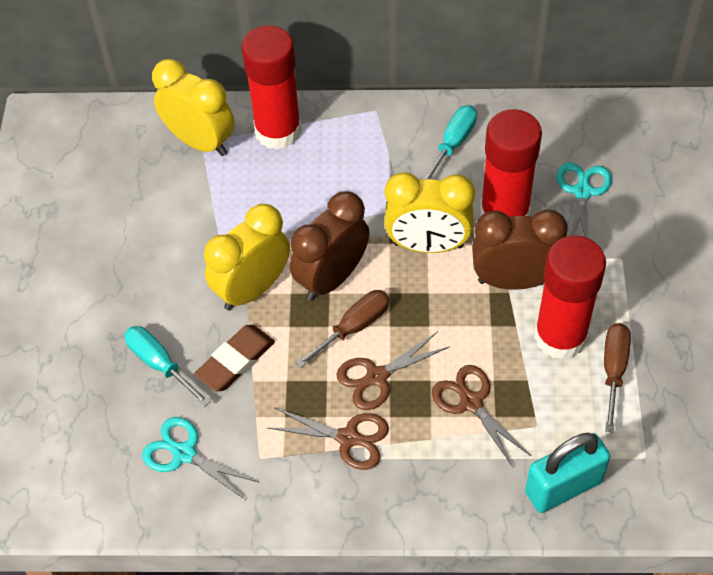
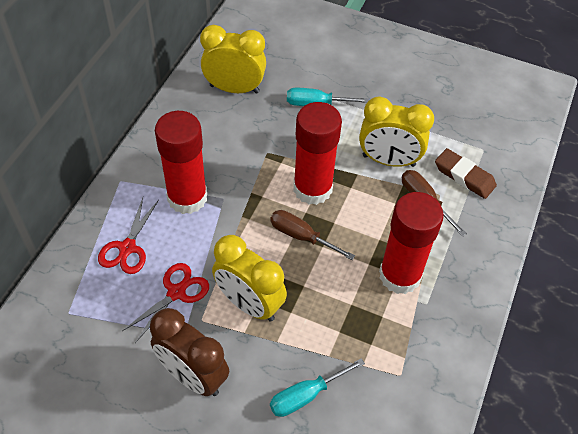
brown clock: 2 -> 1
brown scissors: 3 -> 0
red scissors: 0 -> 2
turquoise padlock: 1 -> 0
turquoise scissors: 2 -> 0

